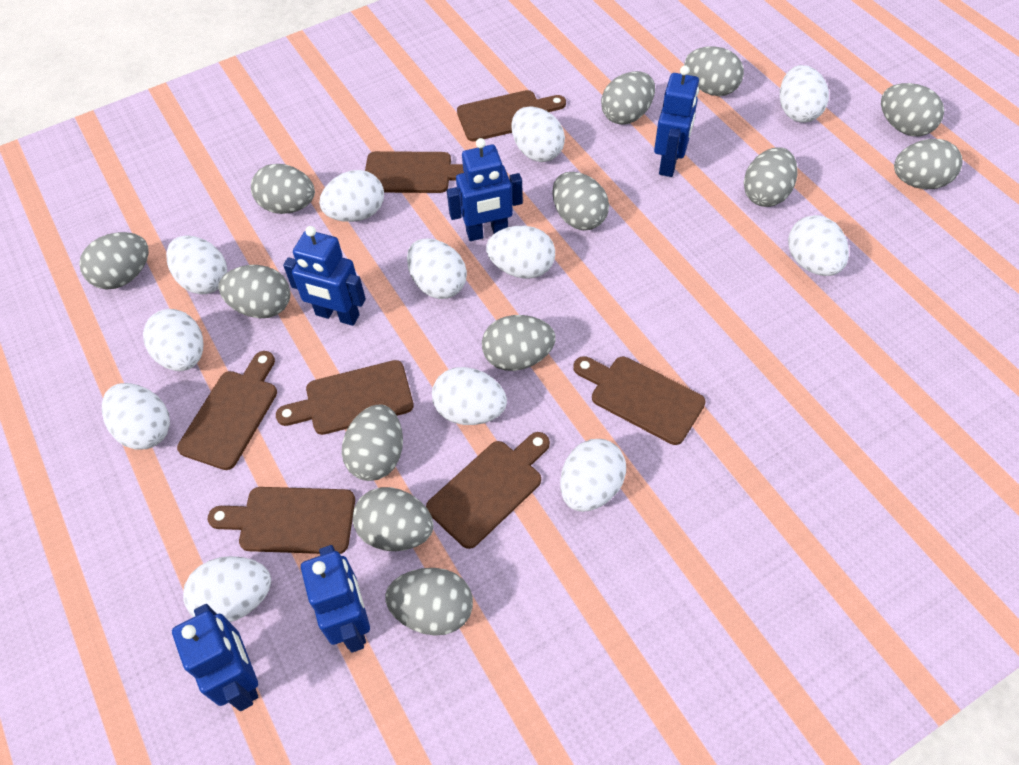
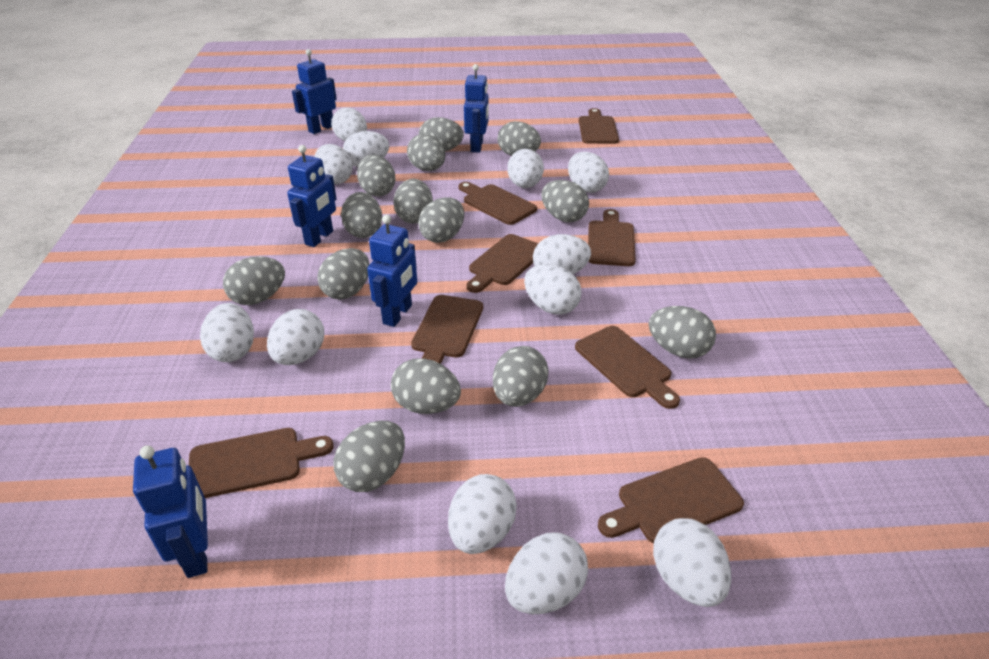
brown cutting board: 7 -> 8
grey egg: 13 -> 14

